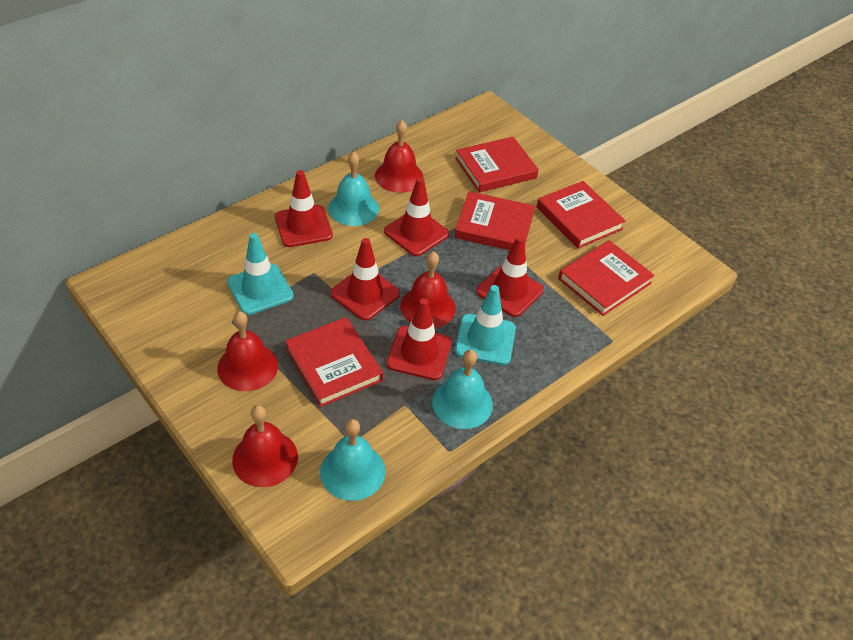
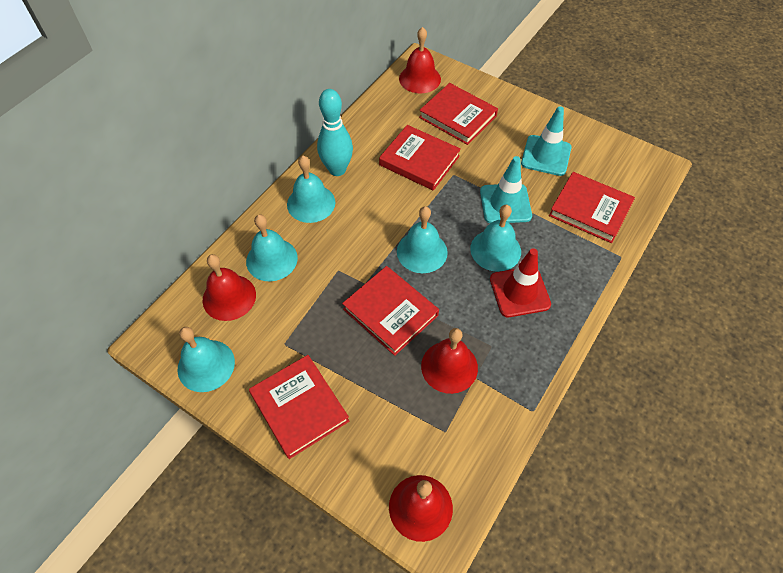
red traffic cone: 5 -> 1
turquoise bell: 3 -> 5
turquoise bowling pin: 0 -> 1

